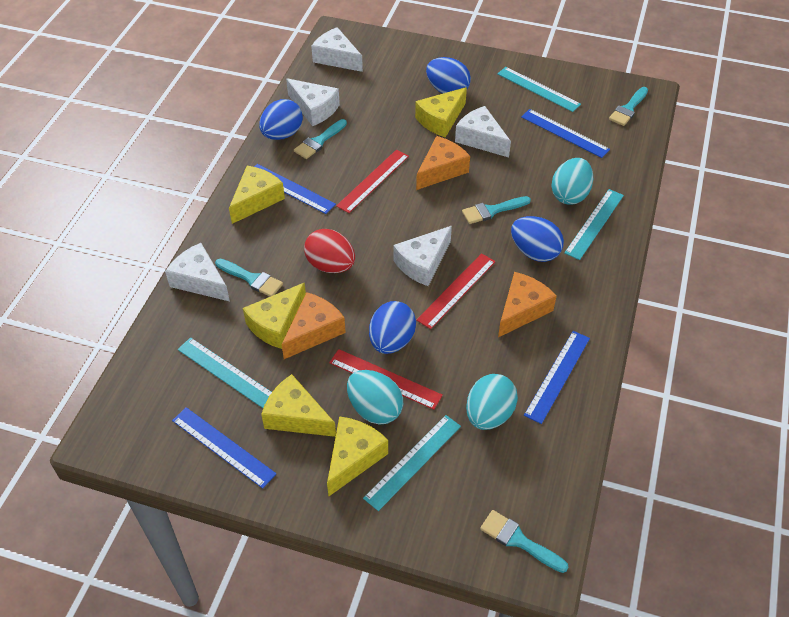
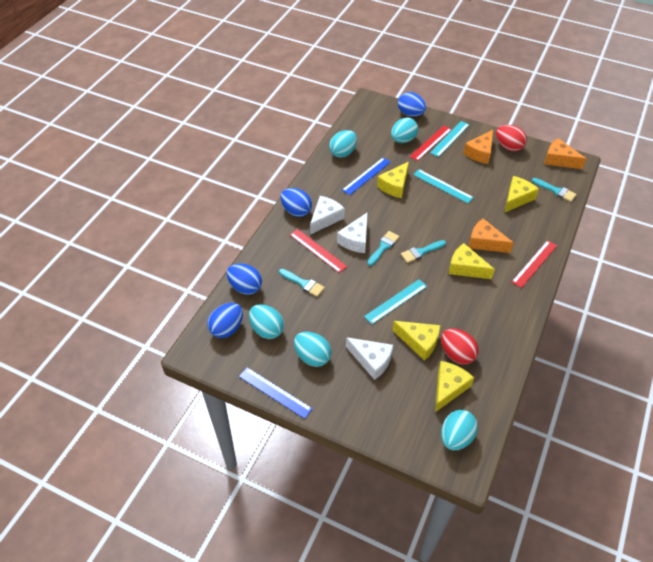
blue ruler: 4 -> 2
red egg: 1 -> 2
turquoise brush: 5 -> 4
turquoise egg: 3 -> 5
turquoise ruler: 4 -> 3
white cheese: 5 -> 3

